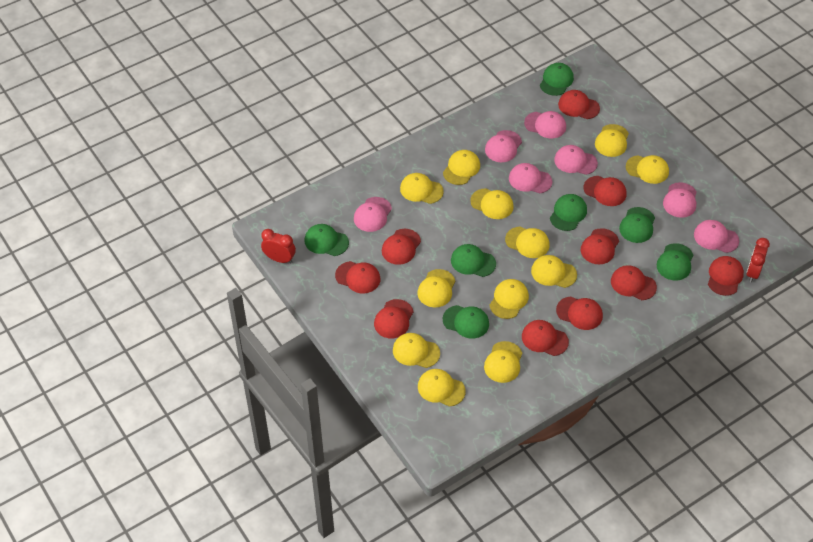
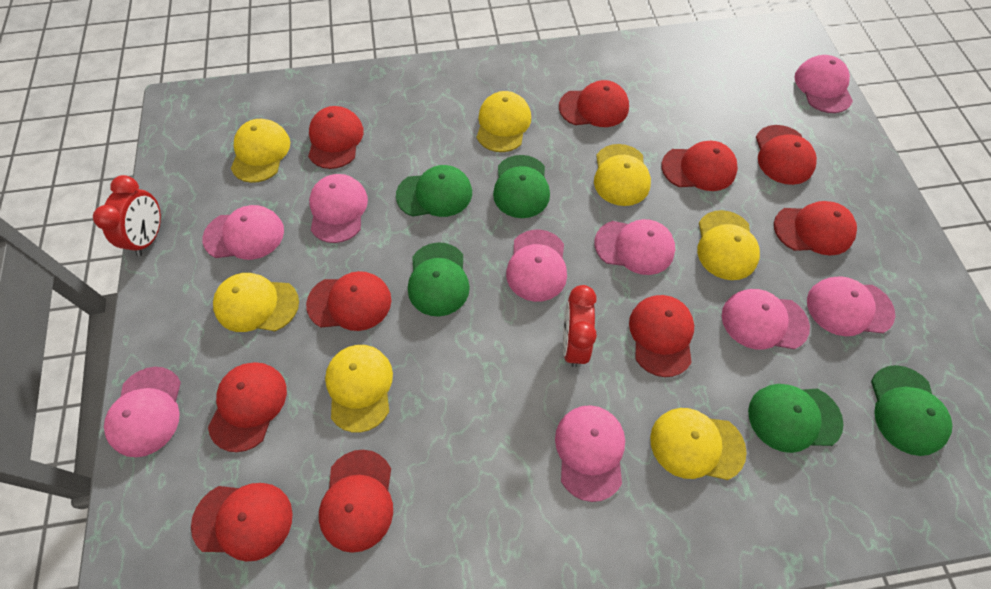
green cap: 7 -> 5
pink cap: 7 -> 9
yellow cap: 12 -> 7

